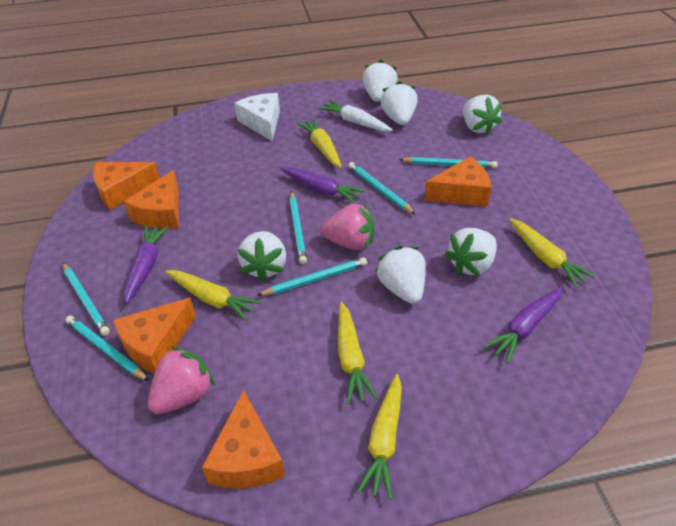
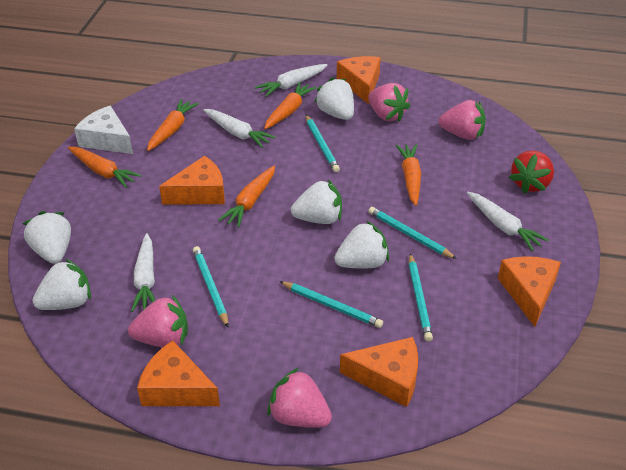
orange carrot: 0 -> 5
pink strawberry: 2 -> 4
purple carrot: 3 -> 0
red strawberry: 0 -> 1
turquoise pencil: 6 -> 5
white carrot: 1 -> 4
white strawberry: 6 -> 5
yellow carrot: 5 -> 0

